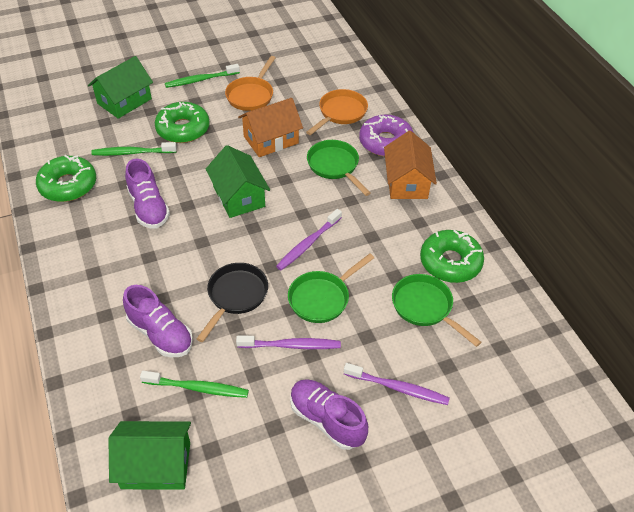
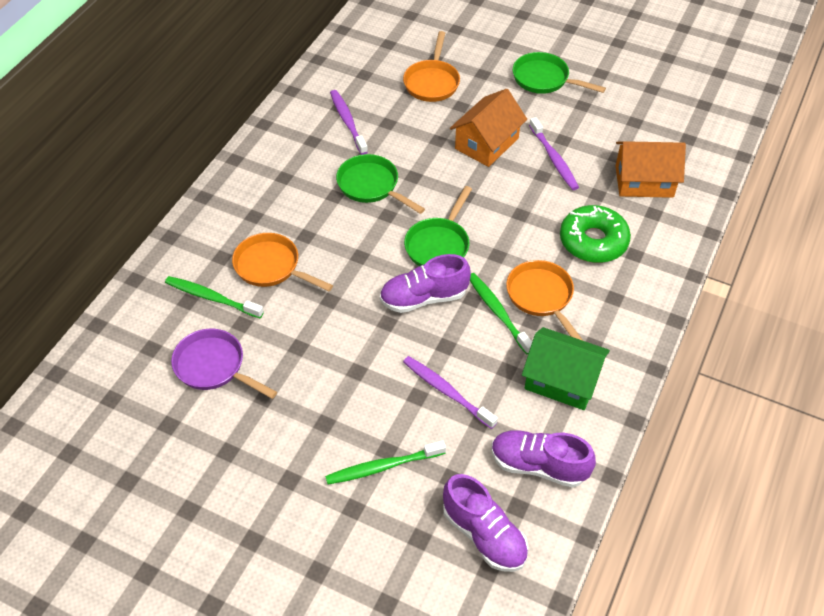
black pan: 1 -> 0
green donut: 3 -> 1
green house: 3 -> 1
orange pan: 2 -> 3
purple donut: 1 -> 0
purple pan: 0 -> 1

